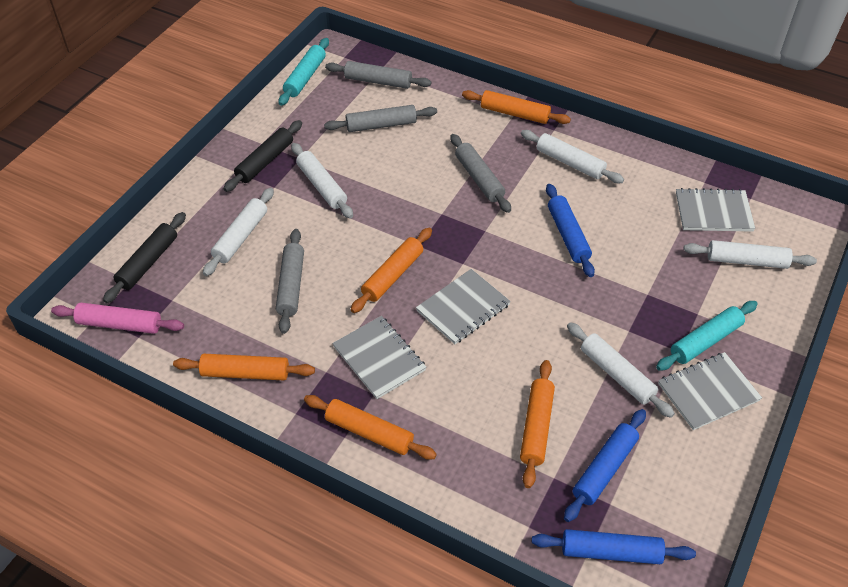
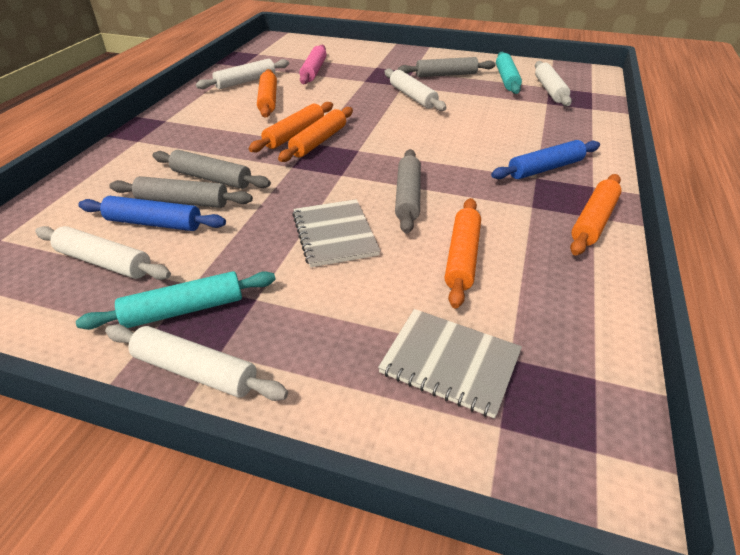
black rolling pin: 2 -> 0
blue rolling pin: 3 -> 2
grey notebook: 4 -> 2

